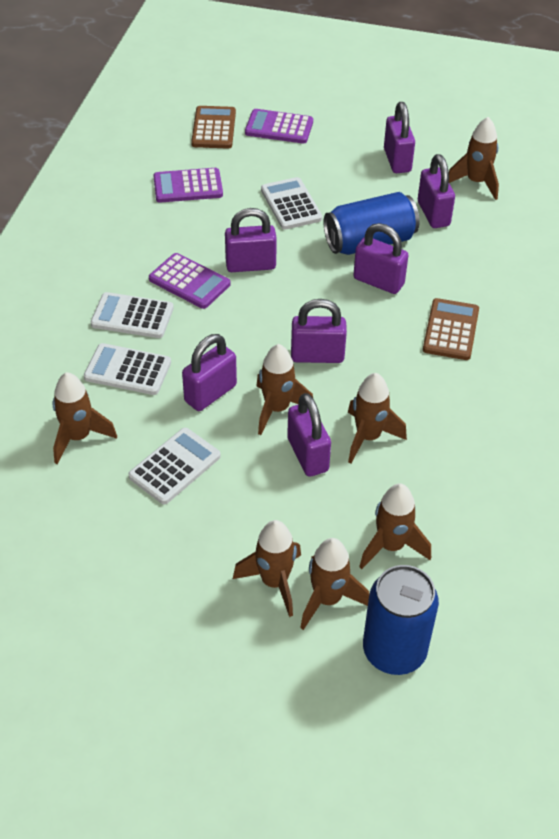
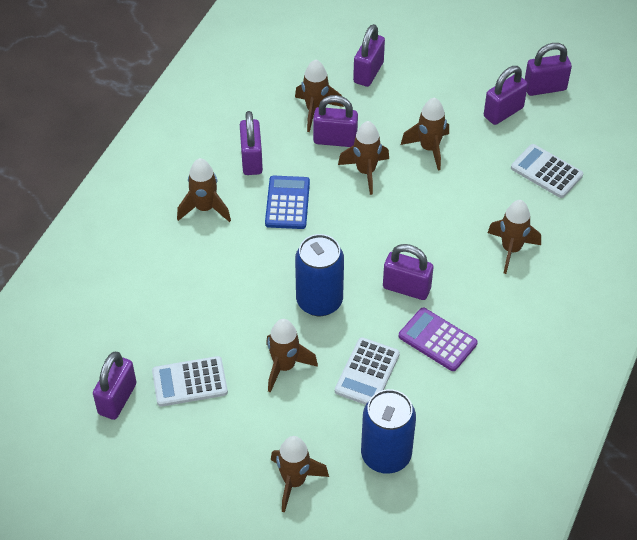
blue calculator: 0 -> 1
brown calculator: 2 -> 0
purple calculator: 3 -> 1
white calculator: 4 -> 3

